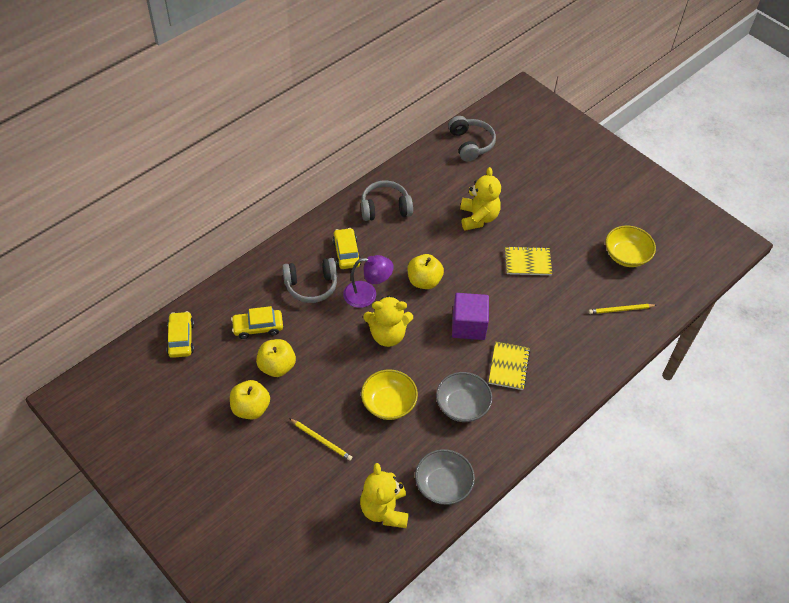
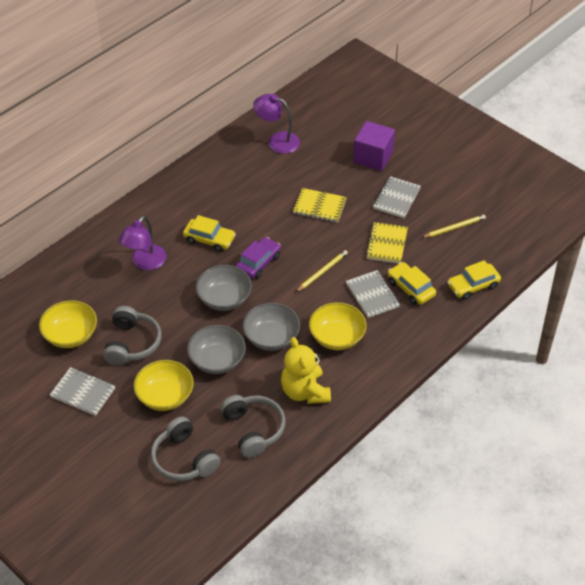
grey bowl: 2 -> 3
grey notebook: 0 -> 3
purple car: 0 -> 1
purple lamp: 1 -> 2
yellow apple: 3 -> 0
yellow bowl: 2 -> 3
yellow teddy bear: 3 -> 1

